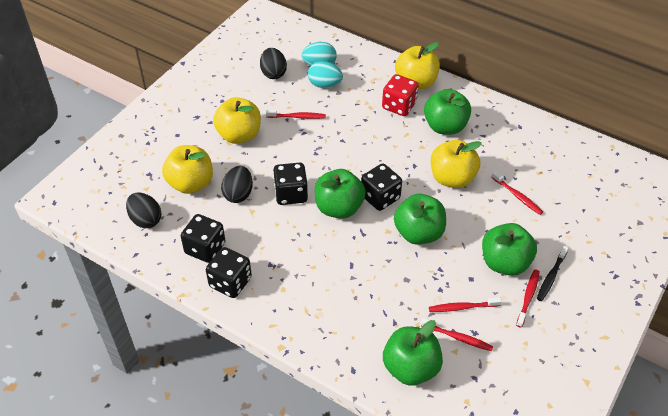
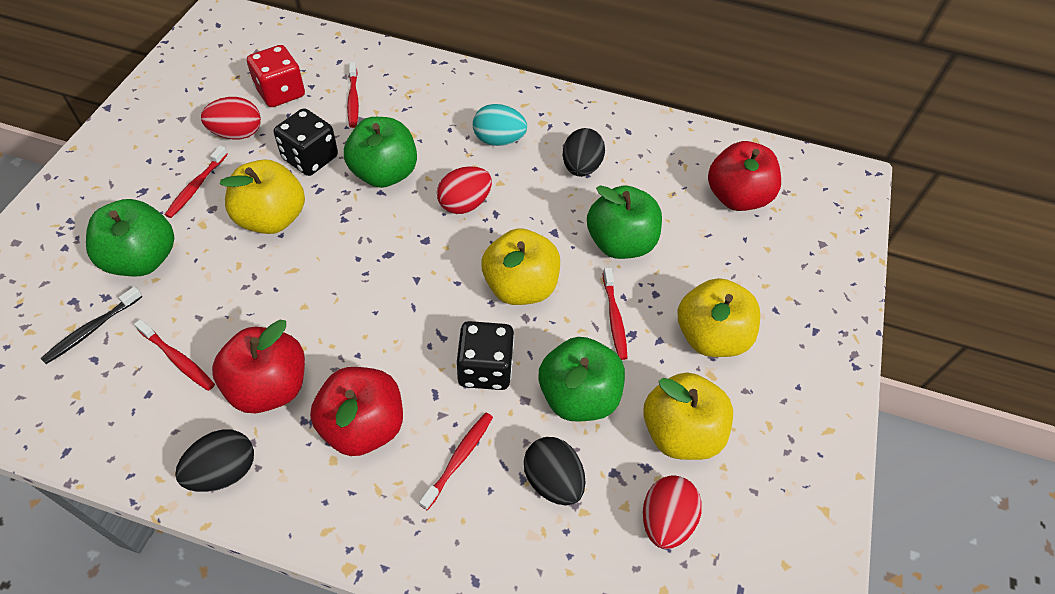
black dice: 4 -> 2
green apple: 5 -> 4
red apple: 0 -> 3
red egg: 0 -> 3
turquoise egg: 2 -> 1

